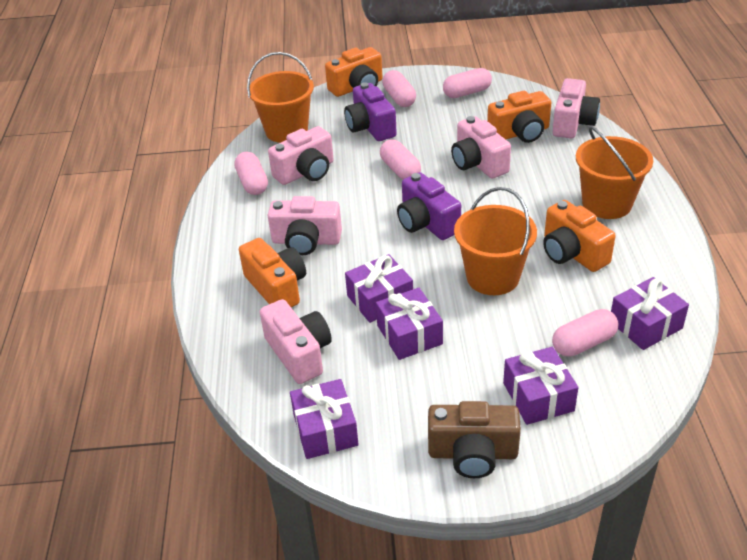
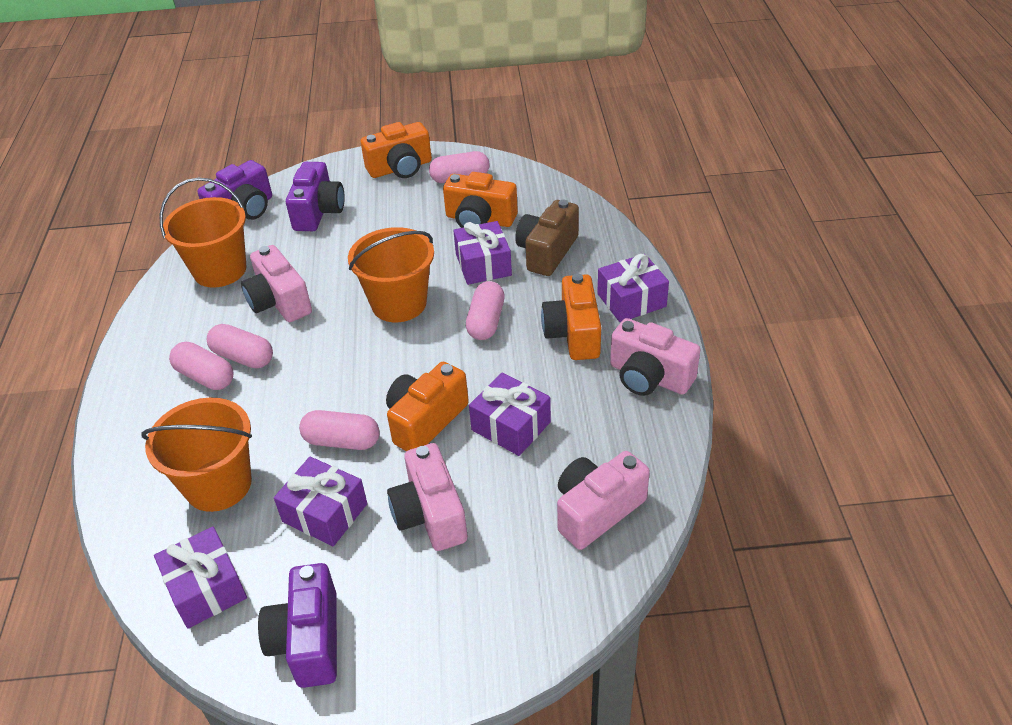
pink camera: 5 -> 4
purple camera: 2 -> 3

